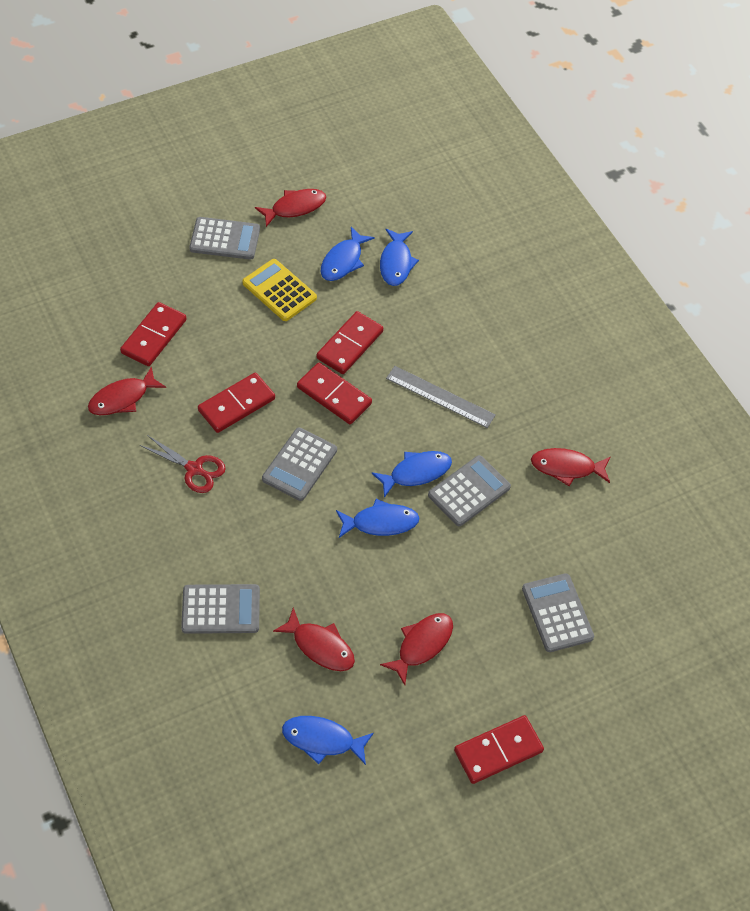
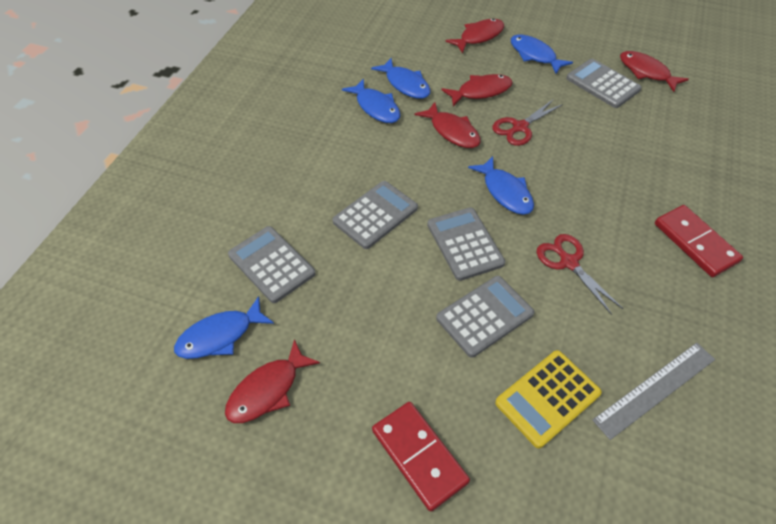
red domino: 5 -> 2
red scissors: 1 -> 2

